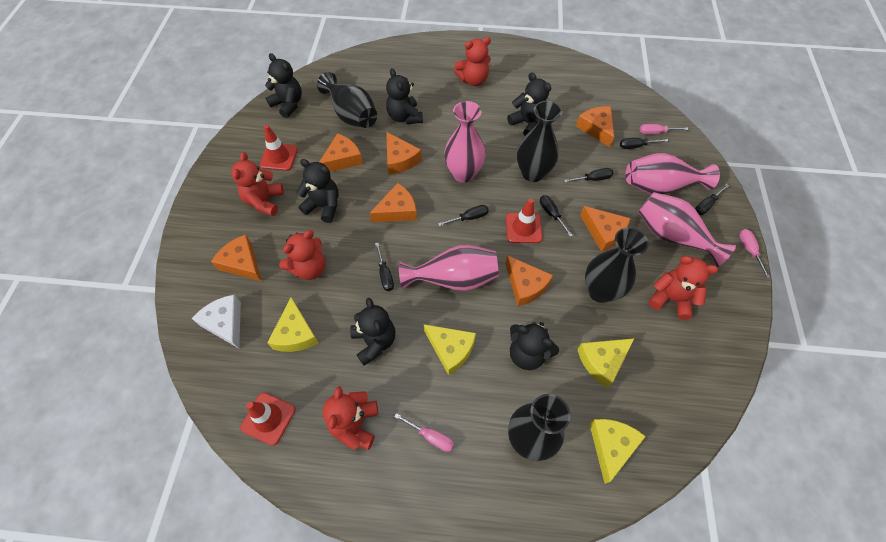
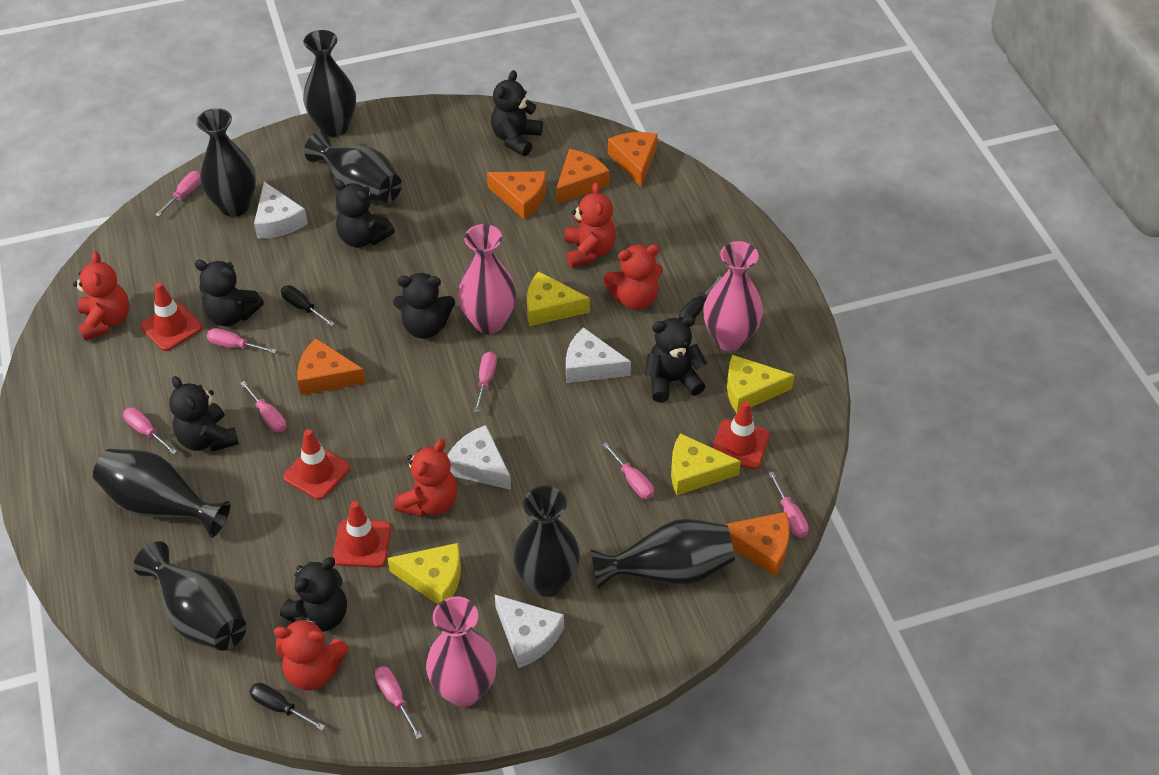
black screwdriver: 6 -> 3
black teddy bear: 6 -> 7
black vase: 4 -> 7
orange cheese: 7 -> 5
pink screwdriver: 3 -> 8
pink vase: 4 -> 3
red traffic cone: 3 -> 4
white cheese: 1 -> 4

